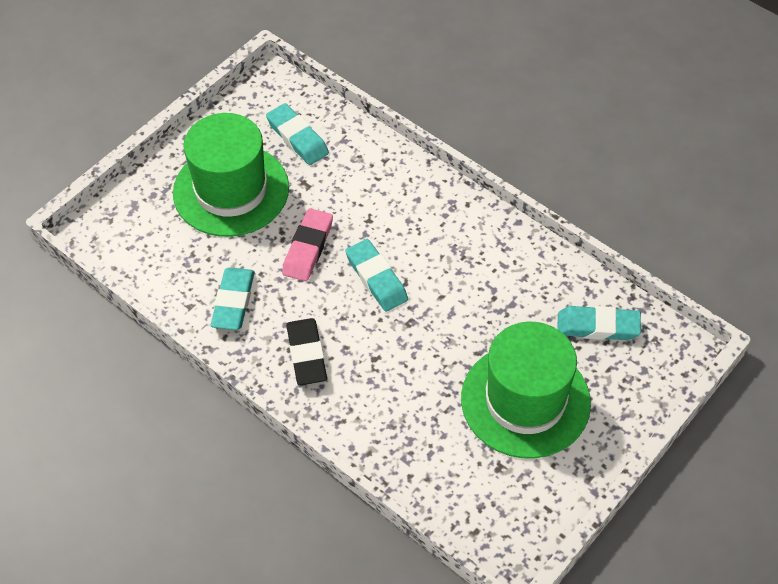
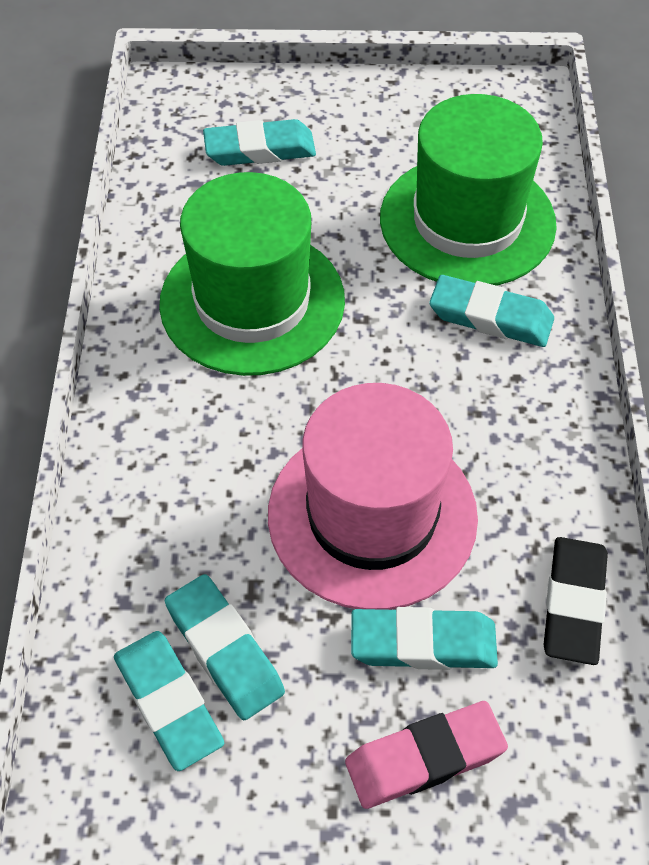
pink hat: 0 -> 1
turquoise eraser: 4 -> 5

